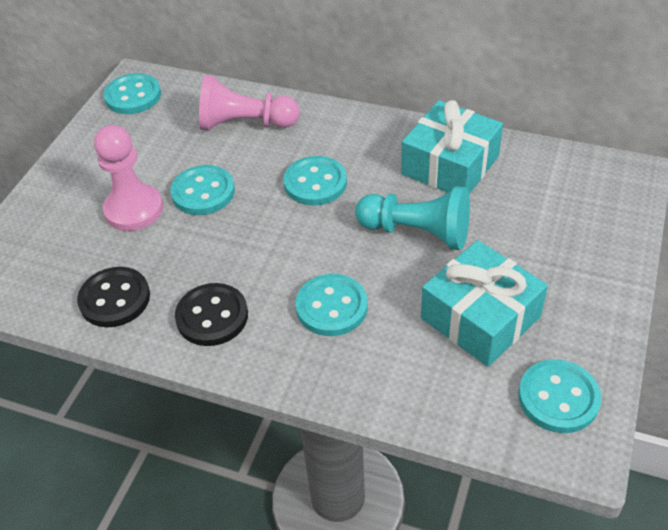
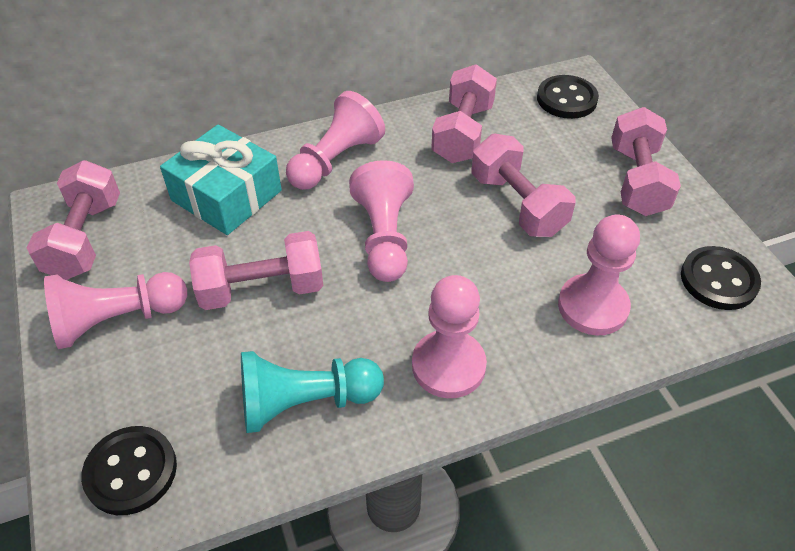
black button: 2 -> 3
pink dumbbell: 0 -> 5
pink pawn: 2 -> 5
turquoise button: 5 -> 0
turquoise gift: 2 -> 1

